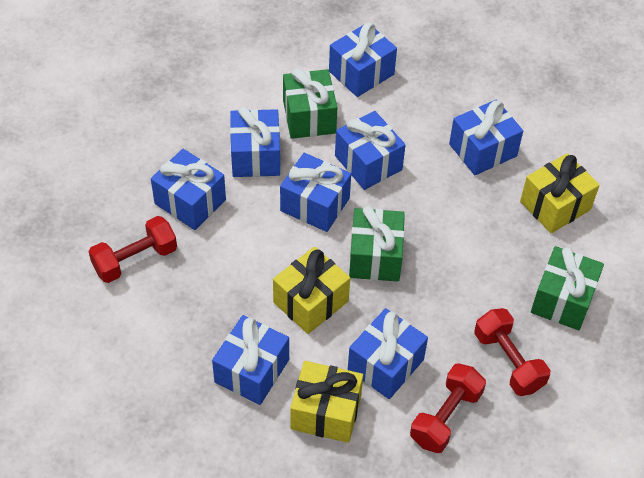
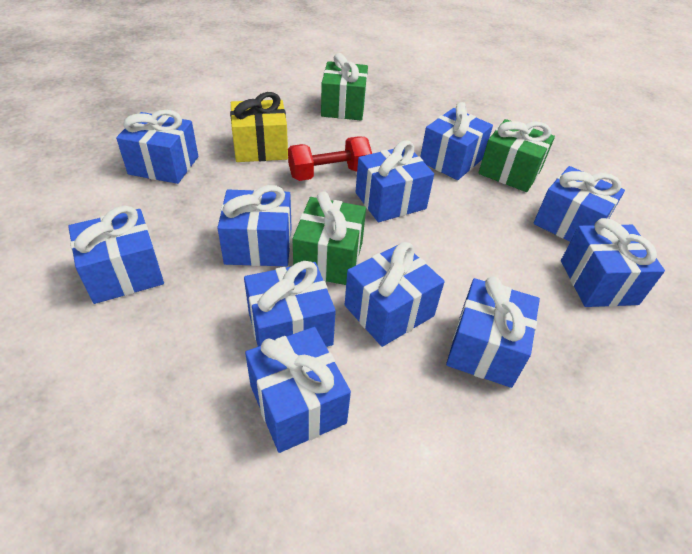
blue gift: 8 -> 11
red dumbbell: 3 -> 1
yellow gift: 3 -> 1

